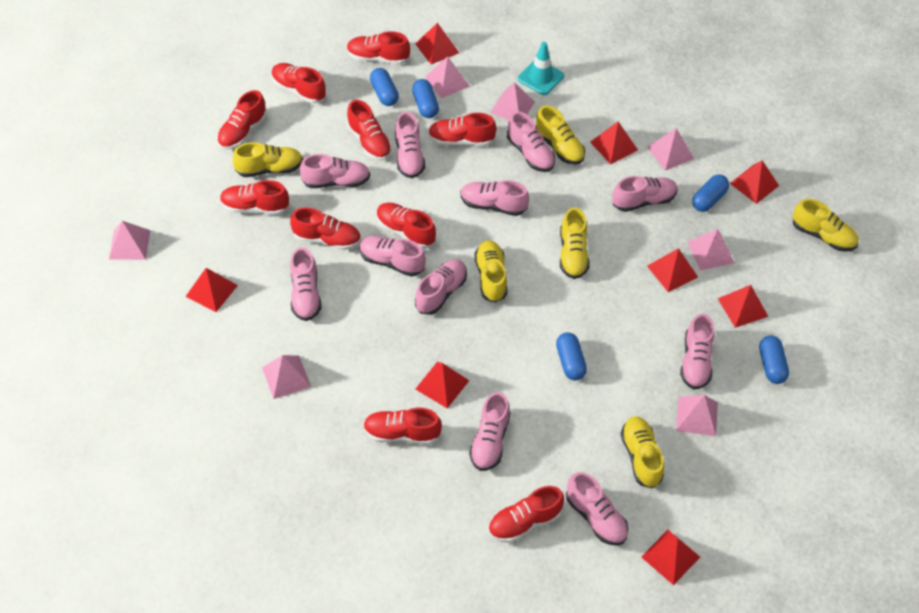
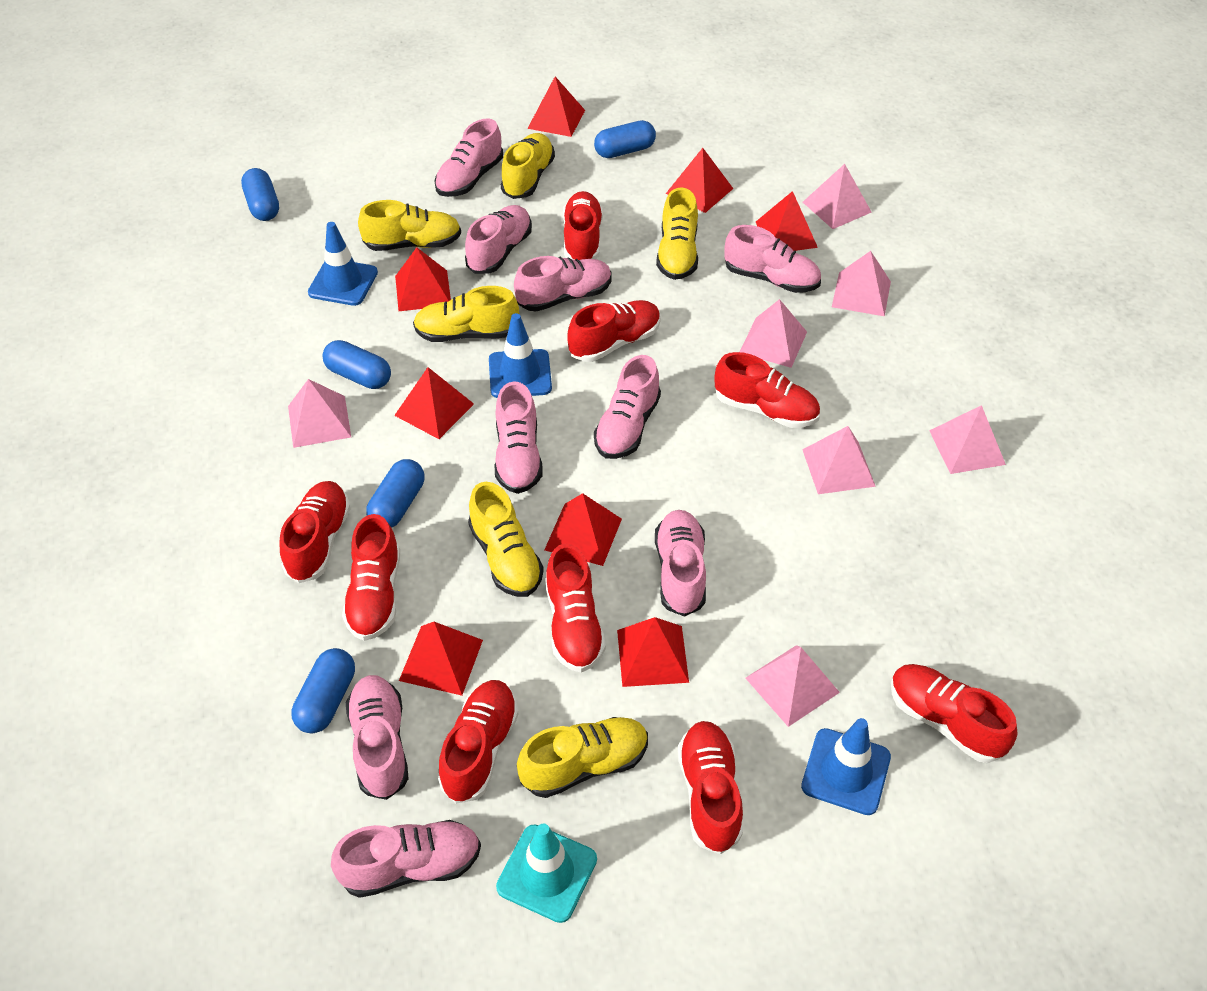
blue traffic cone: 0 -> 3
pink shoe: 11 -> 9
red shoe: 10 -> 9

